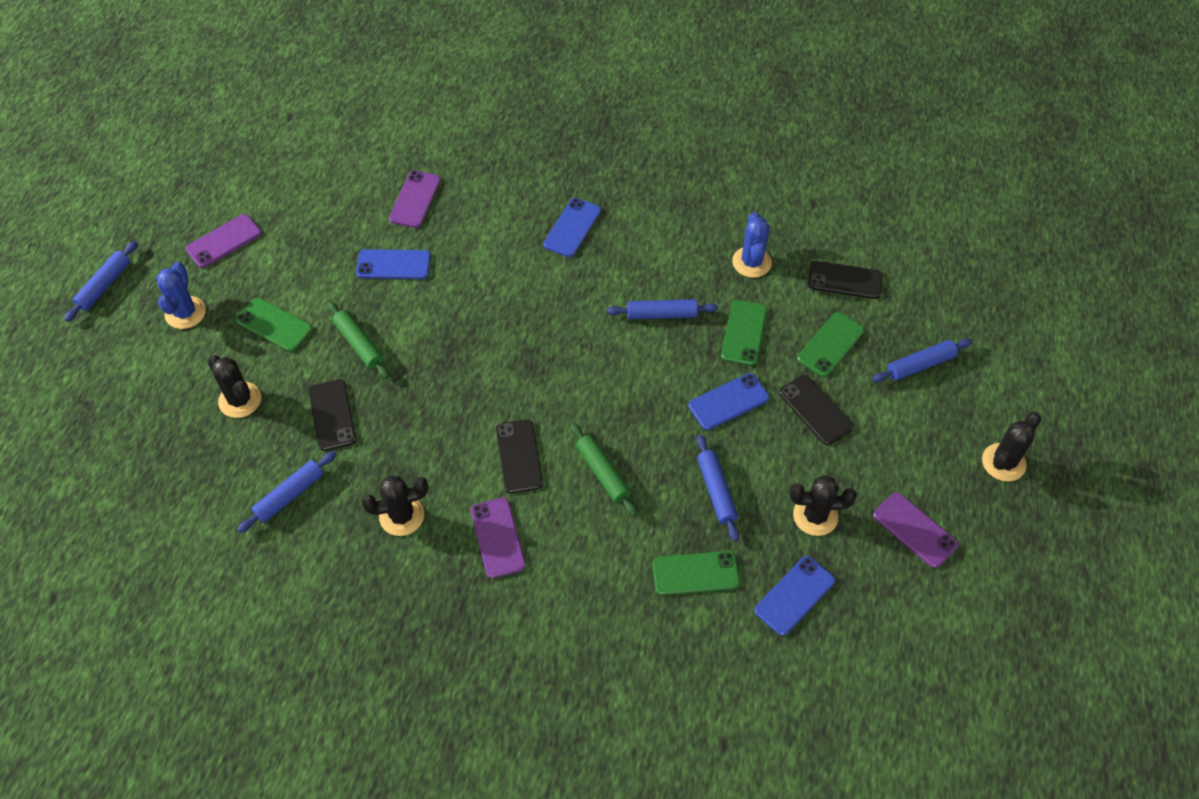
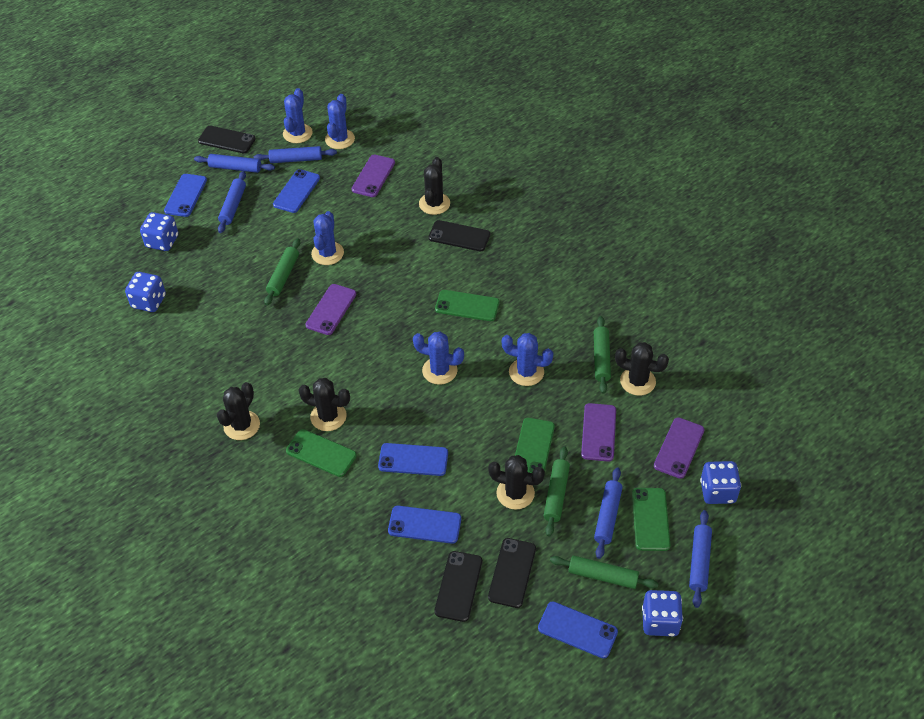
black cactus: 4 -> 5
blue cactus: 2 -> 5
blue dice: 0 -> 4
blue phone: 4 -> 5
green rolling pin: 2 -> 4

